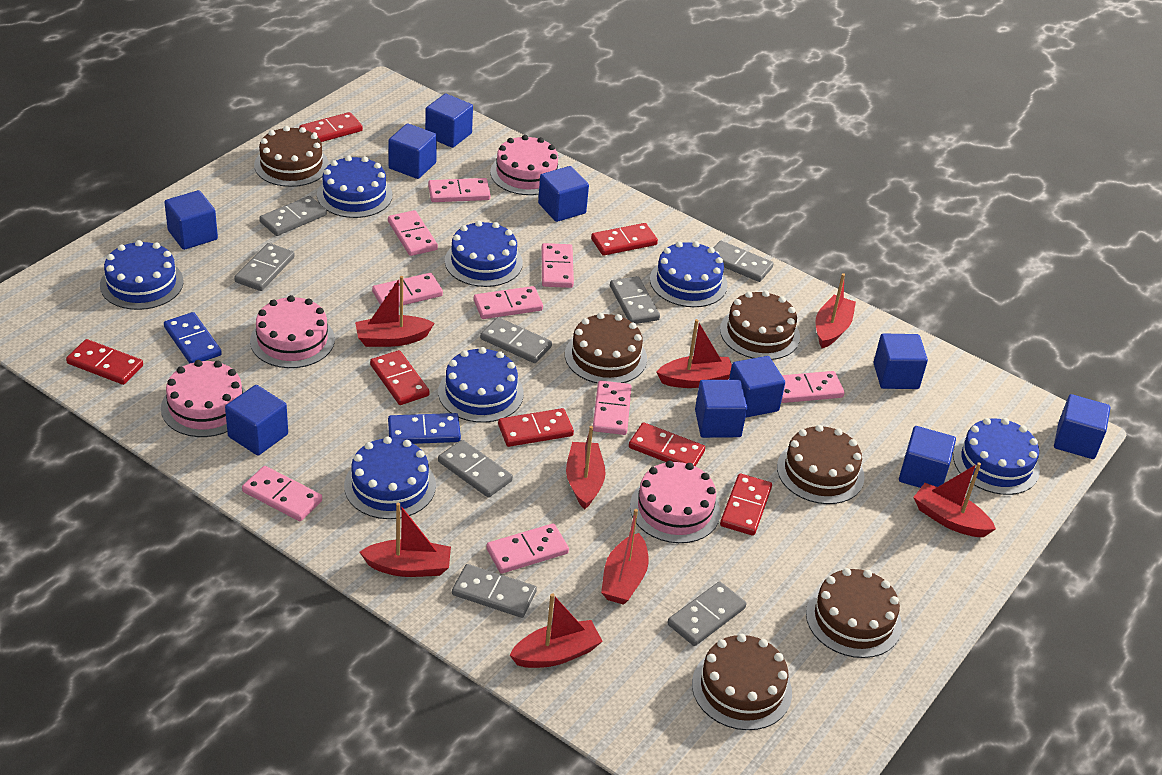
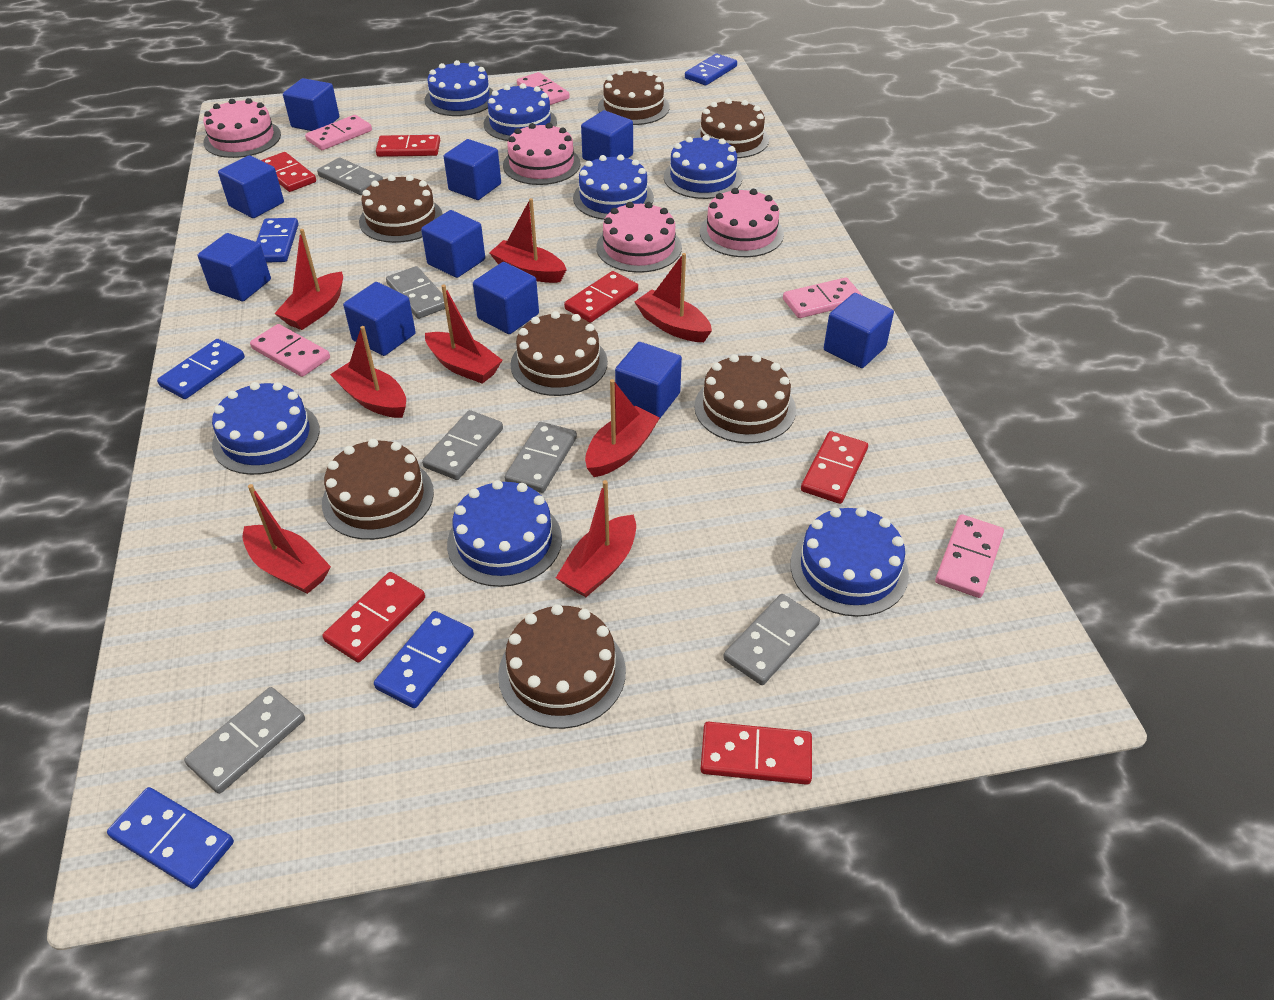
blue domino: 2 -> 5
brown cake: 6 -> 7
grey domino: 8 -> 6
pink domino: 9 -> 5
red domino: 7 -> 6

